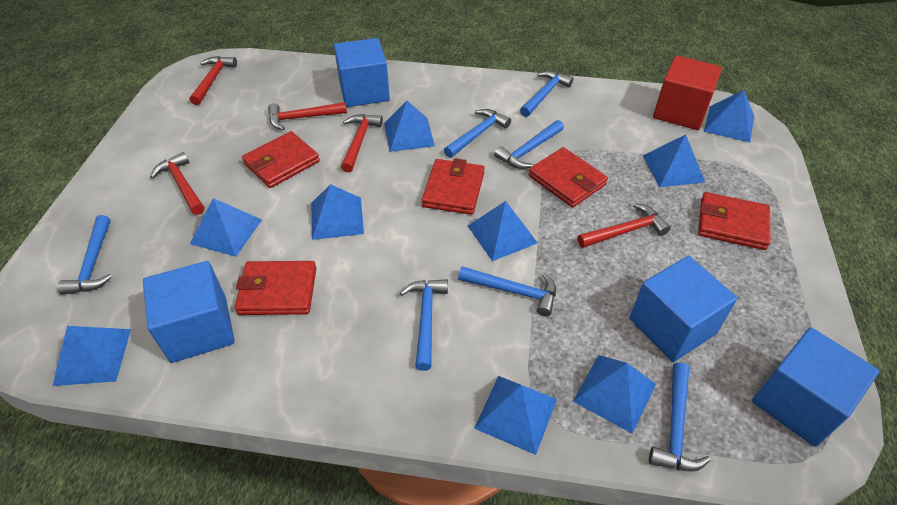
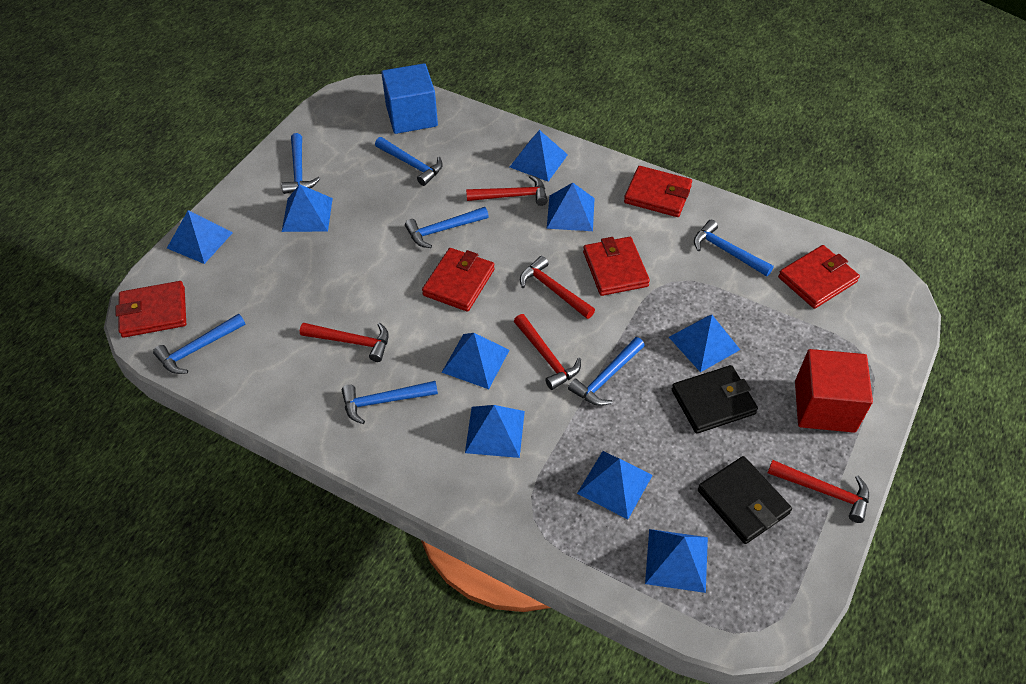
black wallet: 0 -> 2
blue cube: 4 -> 1

